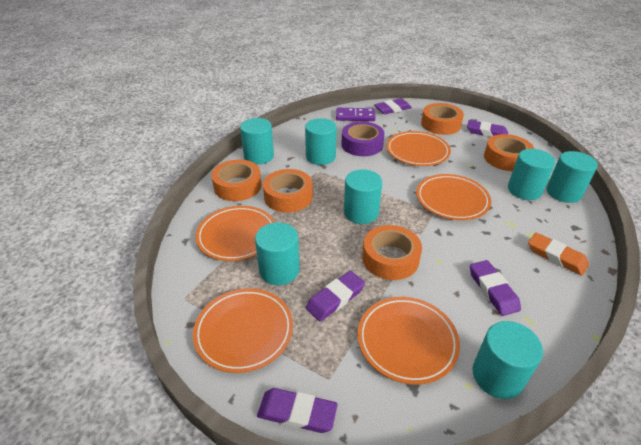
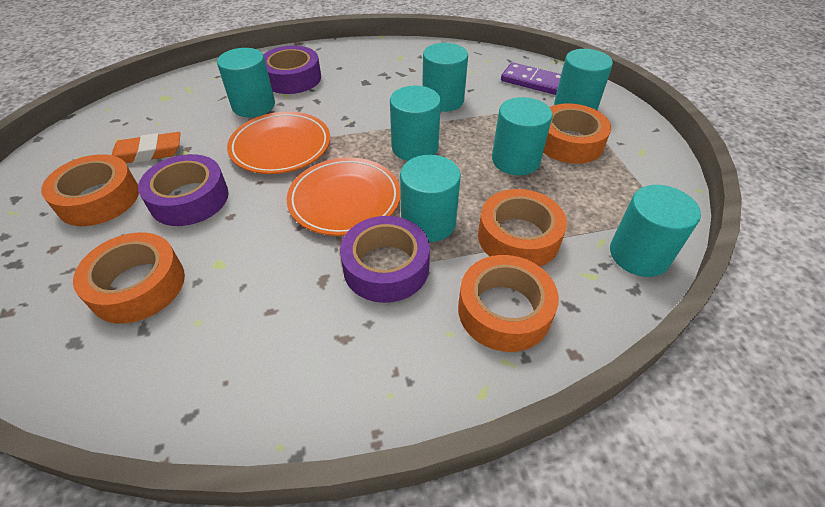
orange plate: 5 -> 2
purple eraser: 5 -> 0
purple tape: 1 -> 3

